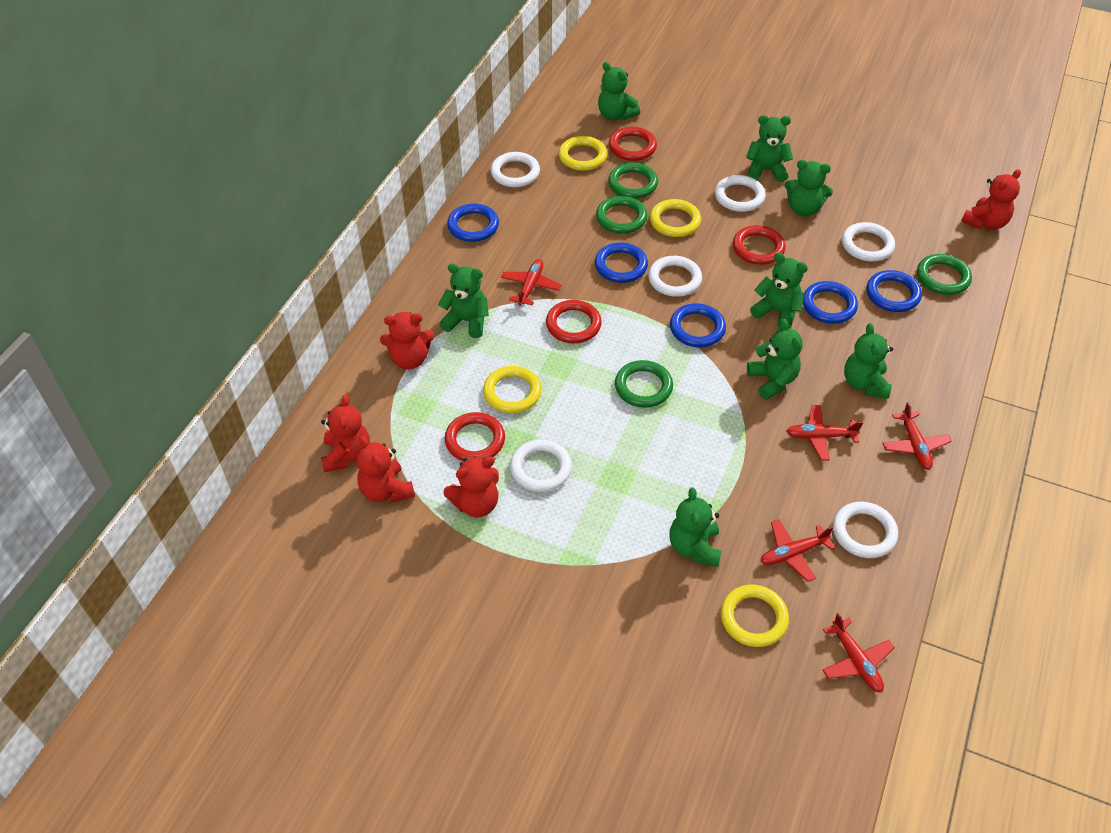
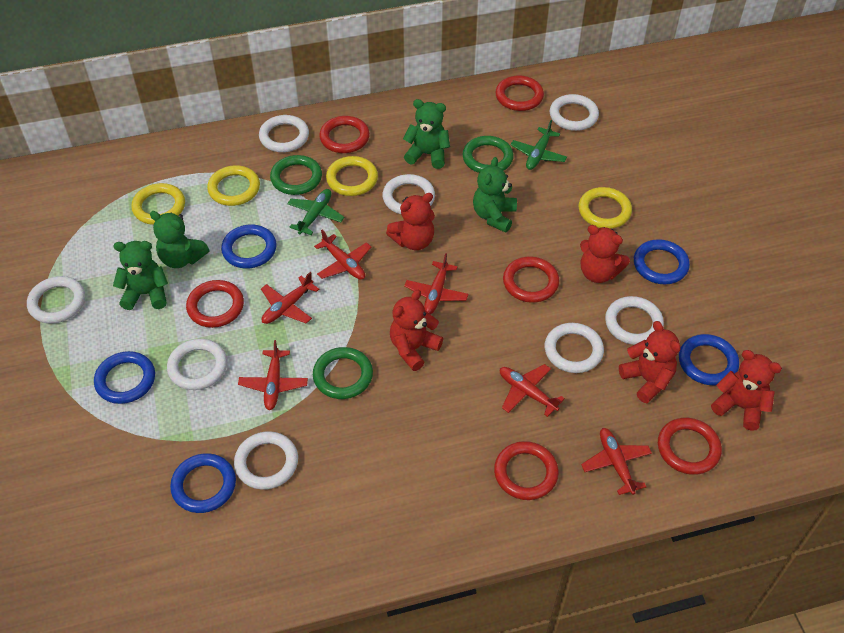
green plane: 0 -> 2
green ring: 4 -> 3
green teddy bear: 8 -> 4
red plane: 5 -> 6
red ring: 4 -> 6
white ring: 6 -> 8

